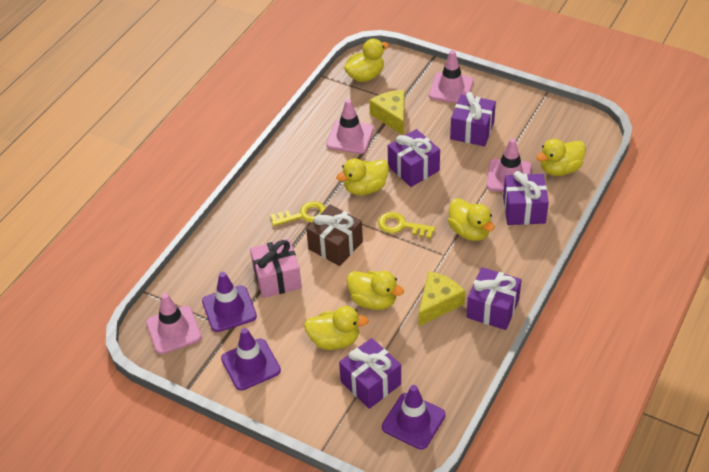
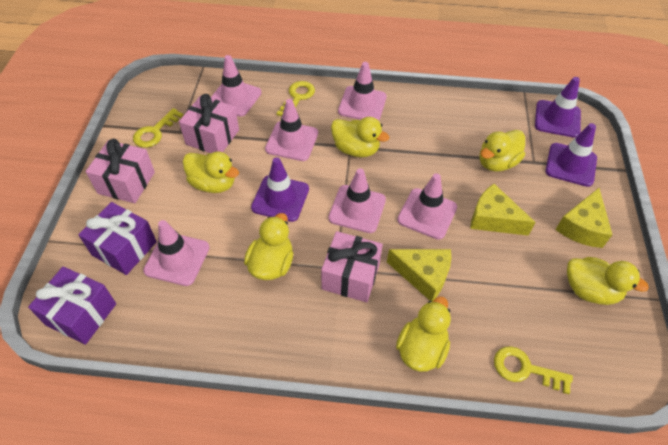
brown gift: 1 -> 0
pink gift: 1 -> 3
pink traffic cone: 4 -> 6
purple gift: 5 -> 2
yellow cheese: 2 -> 3
yellow key: 2 -> 3

